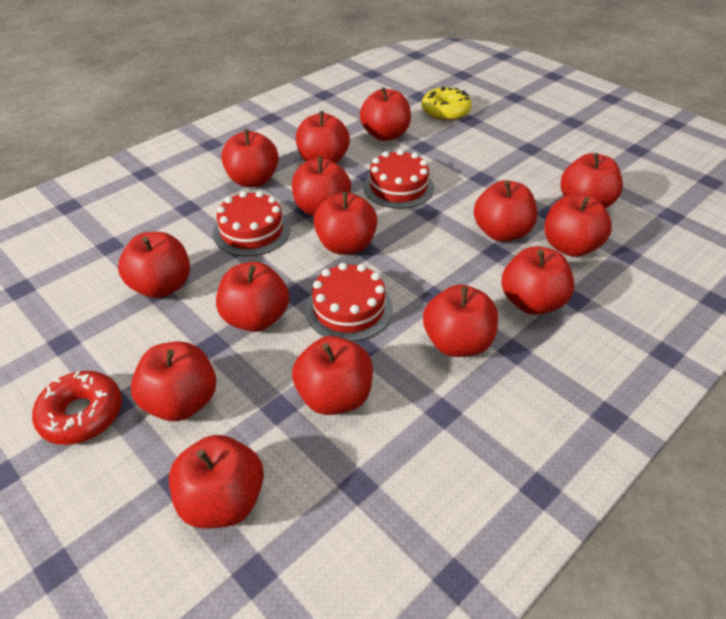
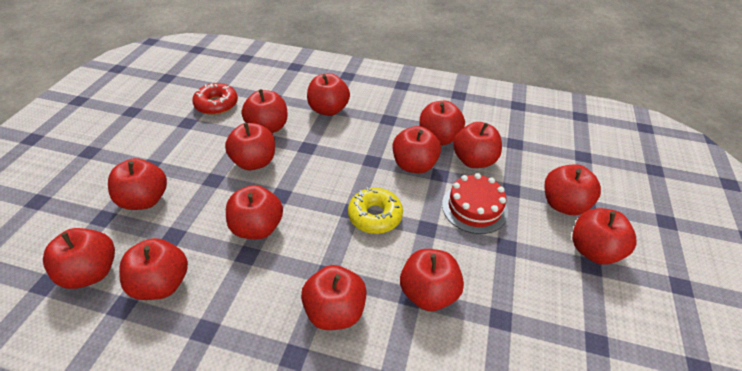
red apple: 15 -> 14
red cake: 3 -> 1

